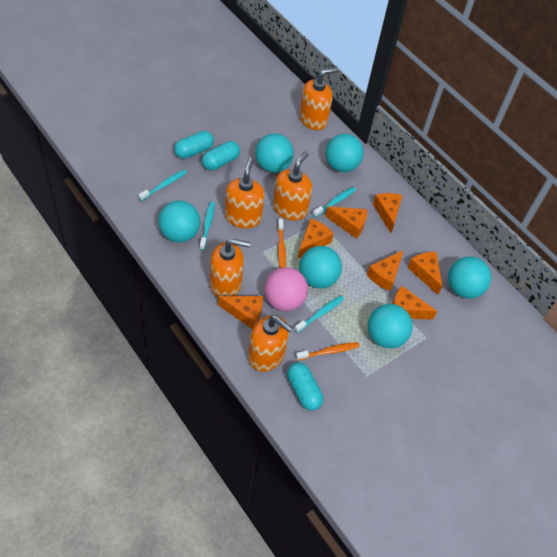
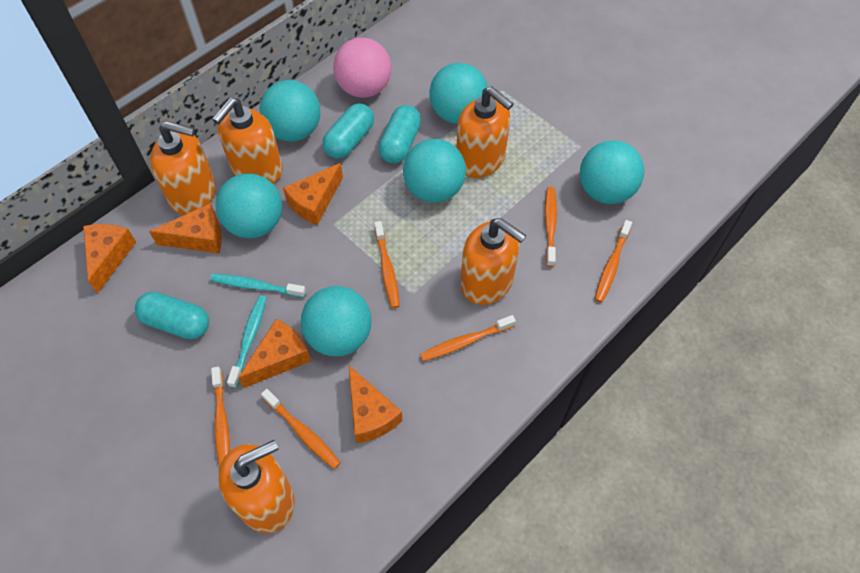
orange cheese: 7 -> 5
orange toothbrush: 2 -> 6
turquoise toothbrush: 4 -> 2

